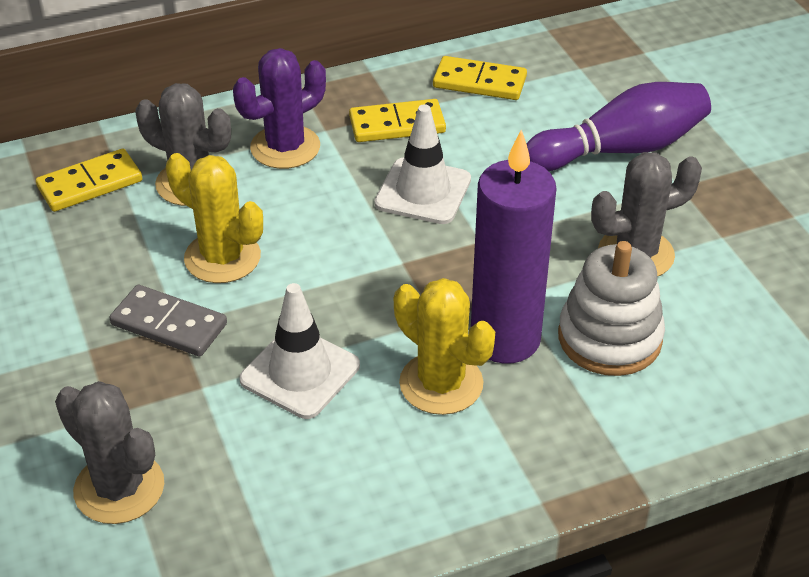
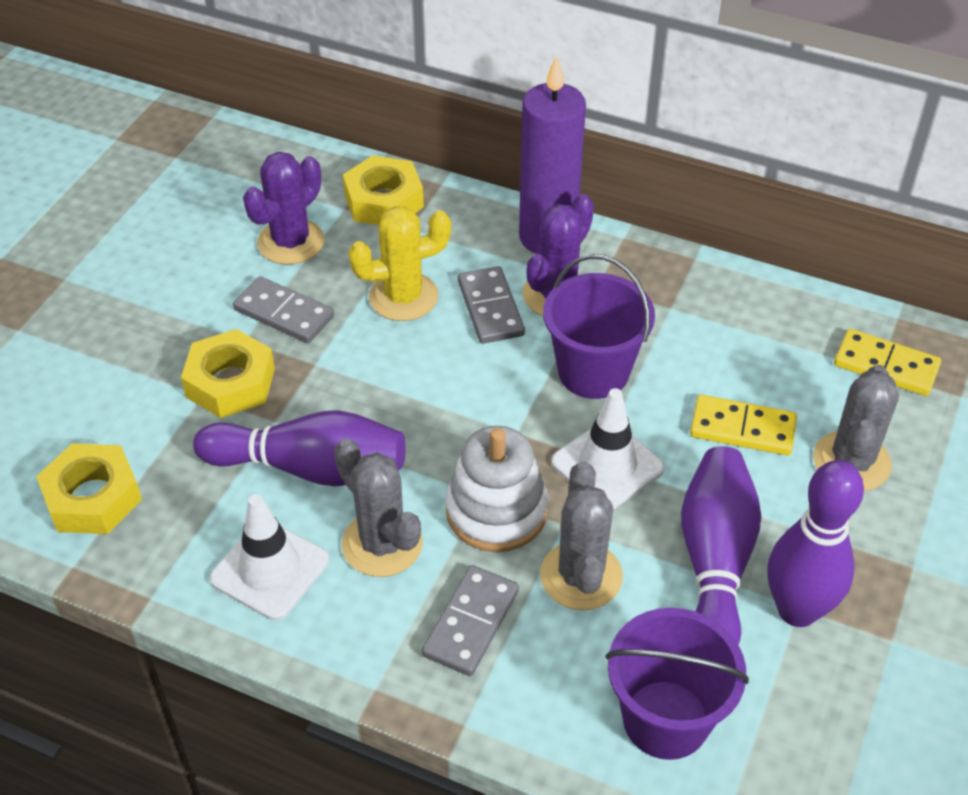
grey domino: 1 -> 3
purple bowling pin: 1 -> 3
purple bucket: 0 -> 2
purple cactus: 1 -> 2
yellow cactus: 2 -> 1
yellow domino: 3 -> 2
yellow nut: 0 -> 3

